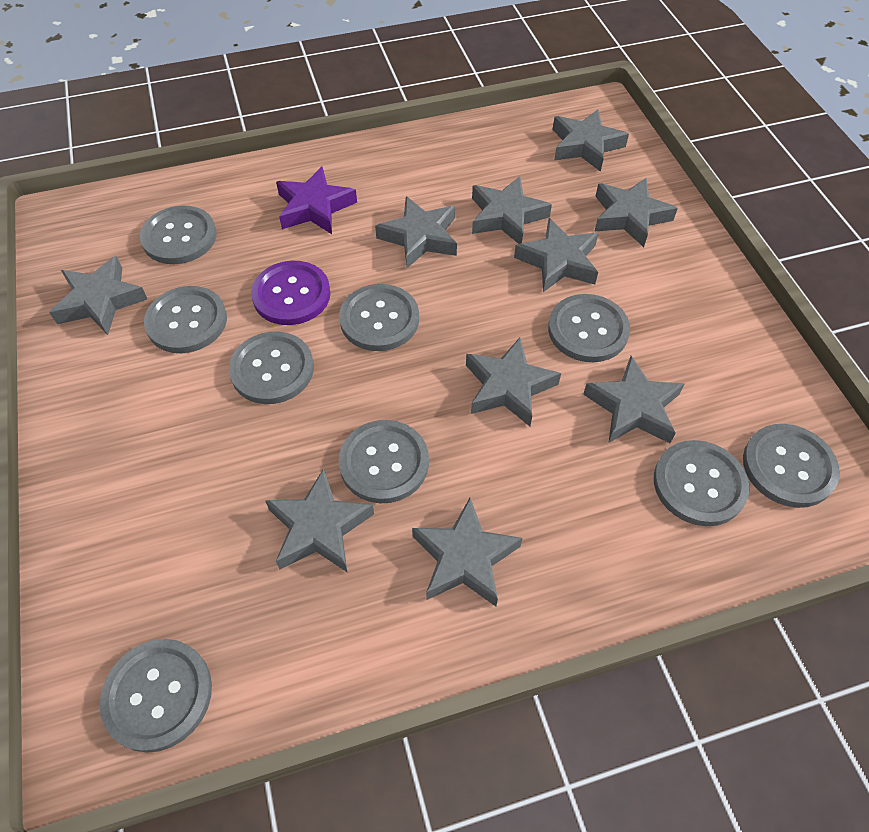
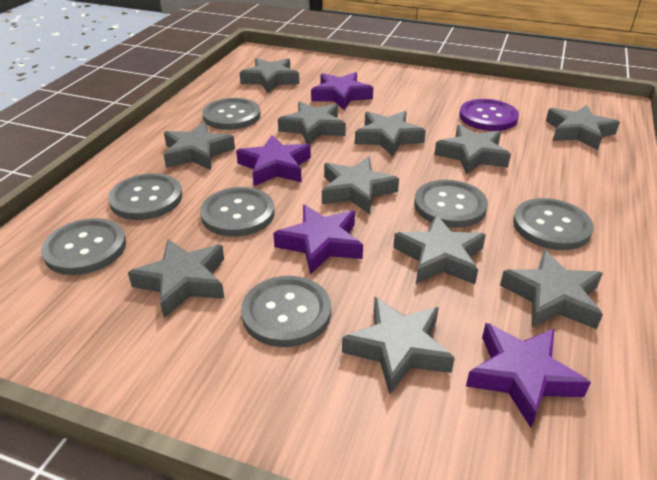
grey button: 9 -> 7
grey star: 10 -> 11
purple star: 1 -> 4

